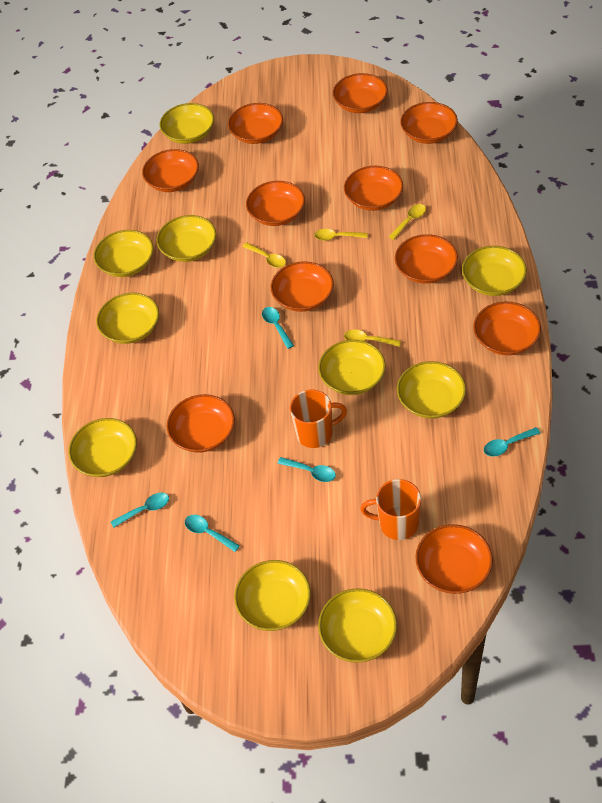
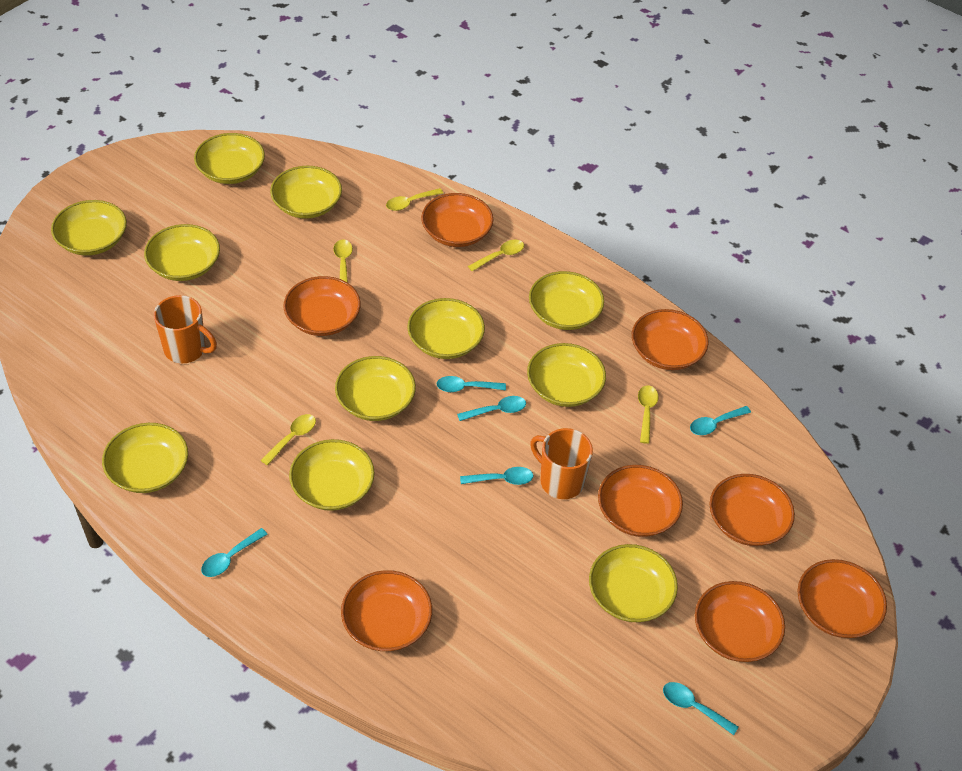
orange bowl: 11 -> 8
turquoise spoon: 5 -> 6
yellow bowl: 10 -> 11
yellow spoon: 4 -> 5

